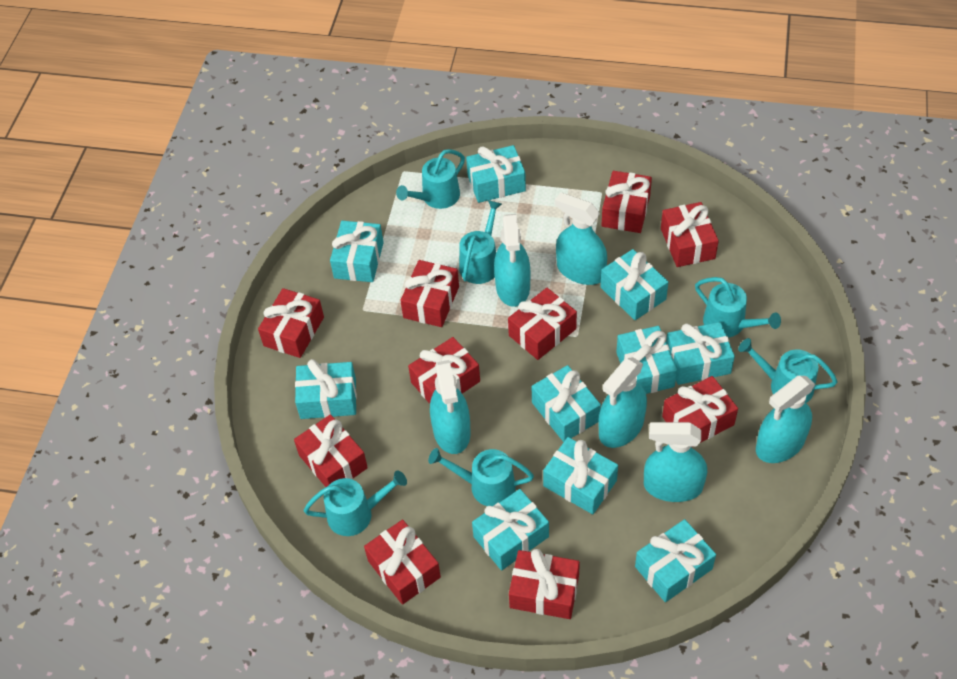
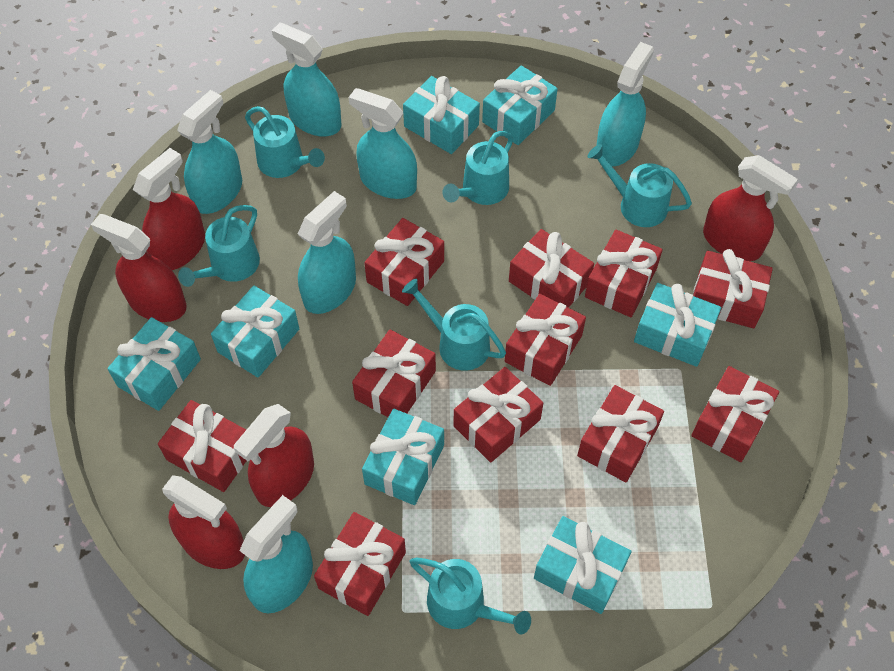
red gift: 10 -> 11
red spray bottle: 0 -> 5
turquoise gift: 10 -> 7

